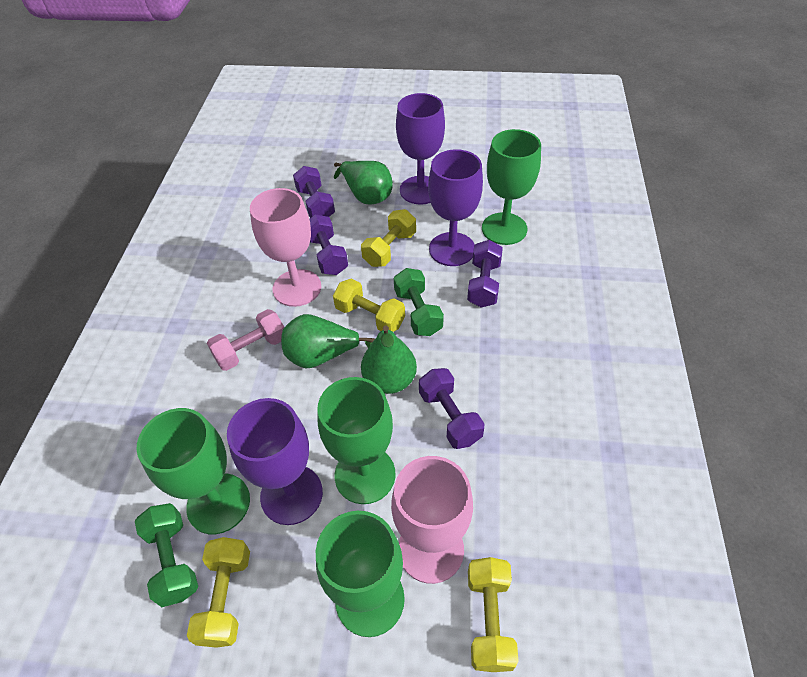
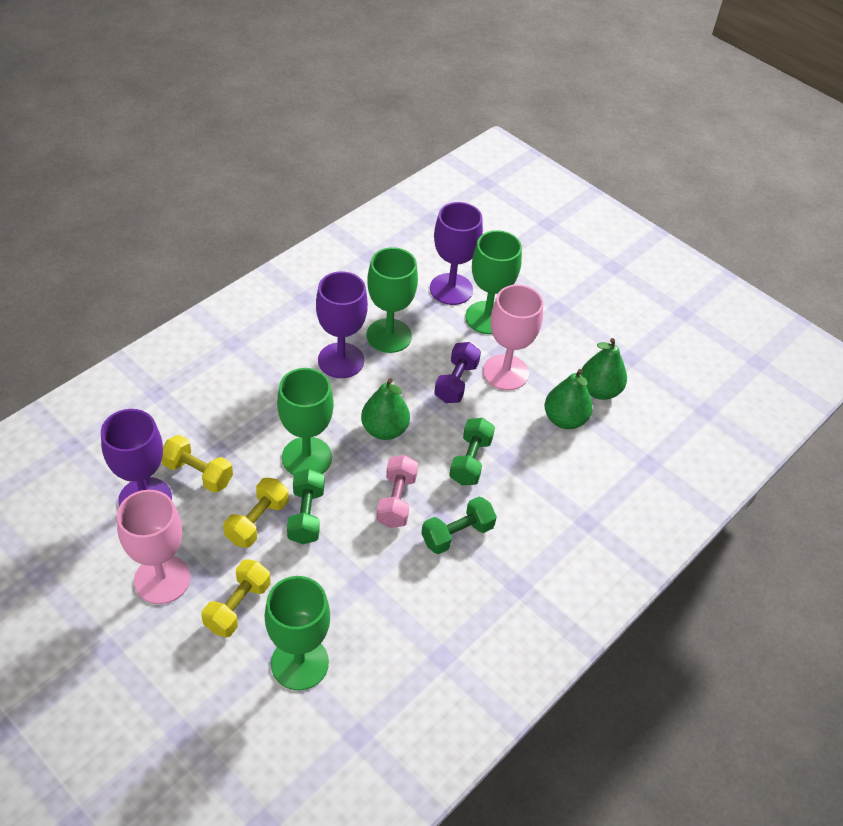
green dumbbell: 2 -> 3
purple dumbbell: 4 -> 1
yellow dumbbell: 4 -> 3

